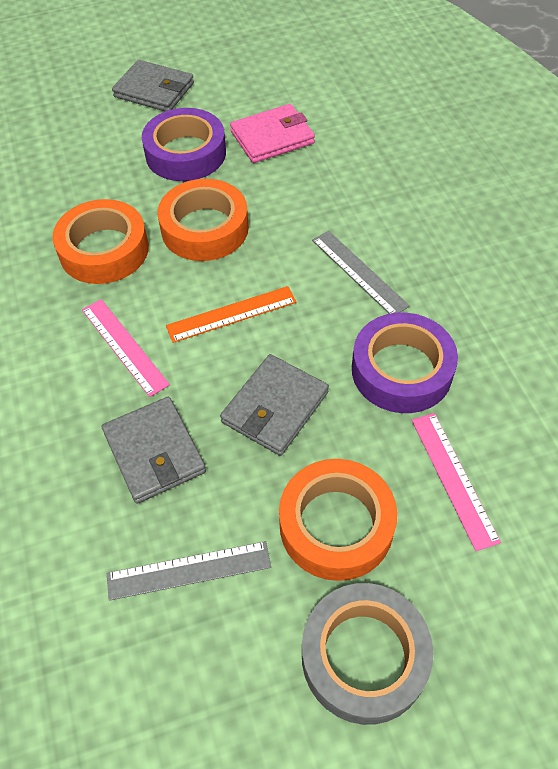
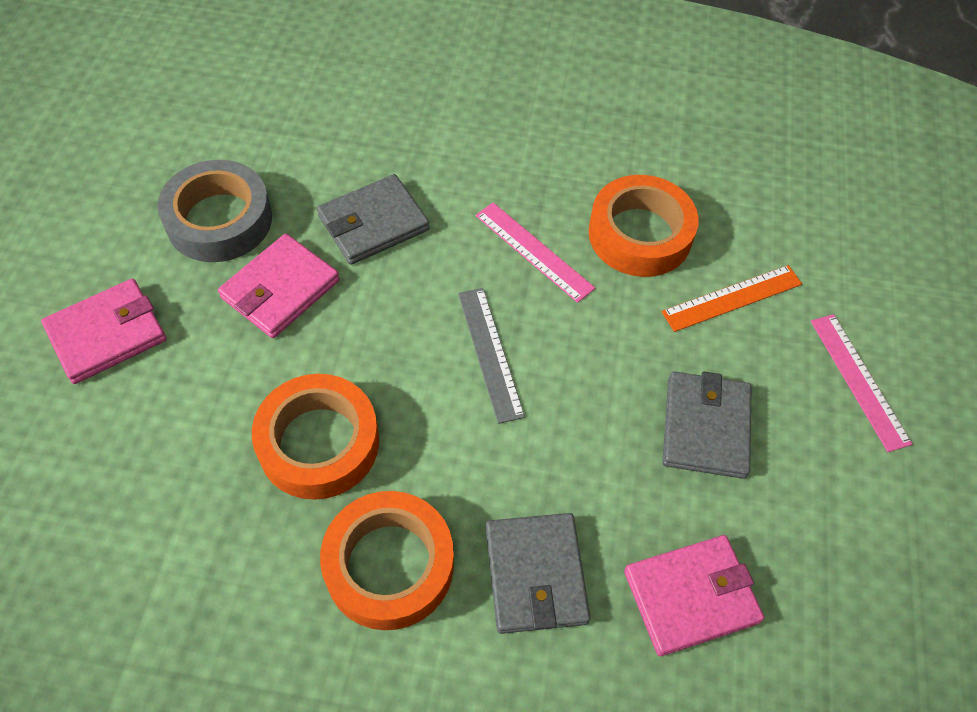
grey ruler: 2 -> 1
pink wallet: 1 -> 3
purple tape: 2 -> 0

